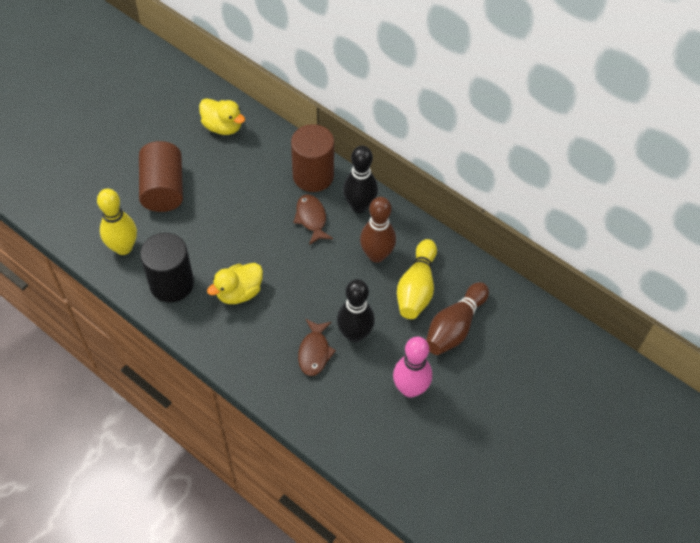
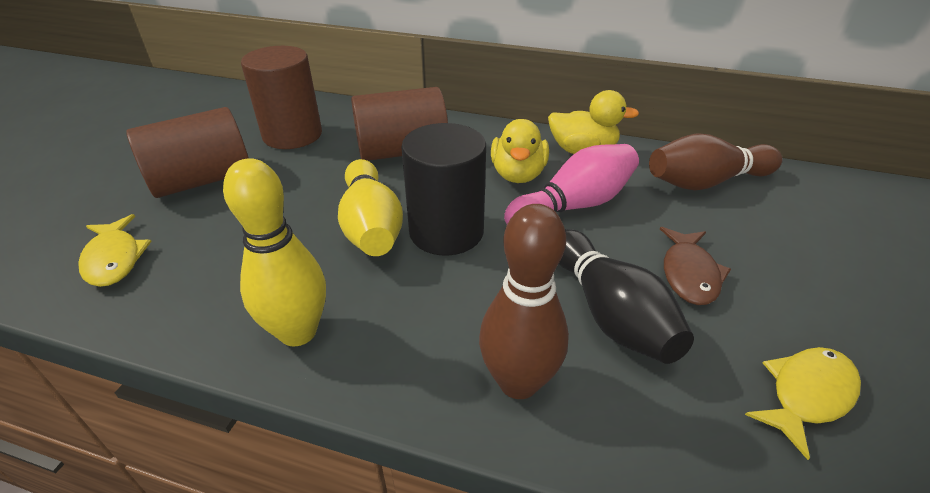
black bowling pin: 2 -> 1
brown cylinder: 2 -> 3
brown fish: 2 -> 1
yellow fish: 0 -> 2

